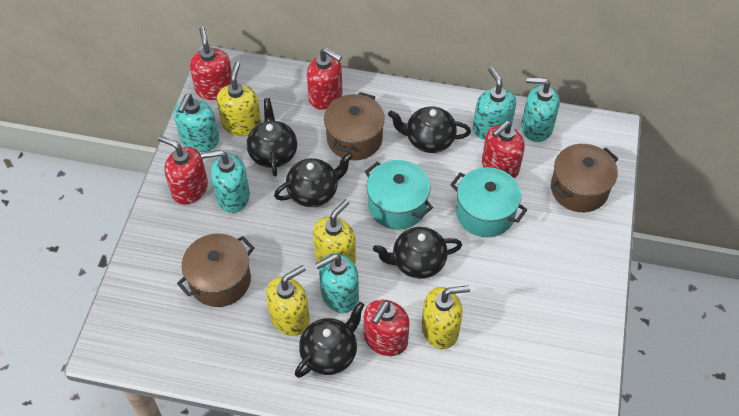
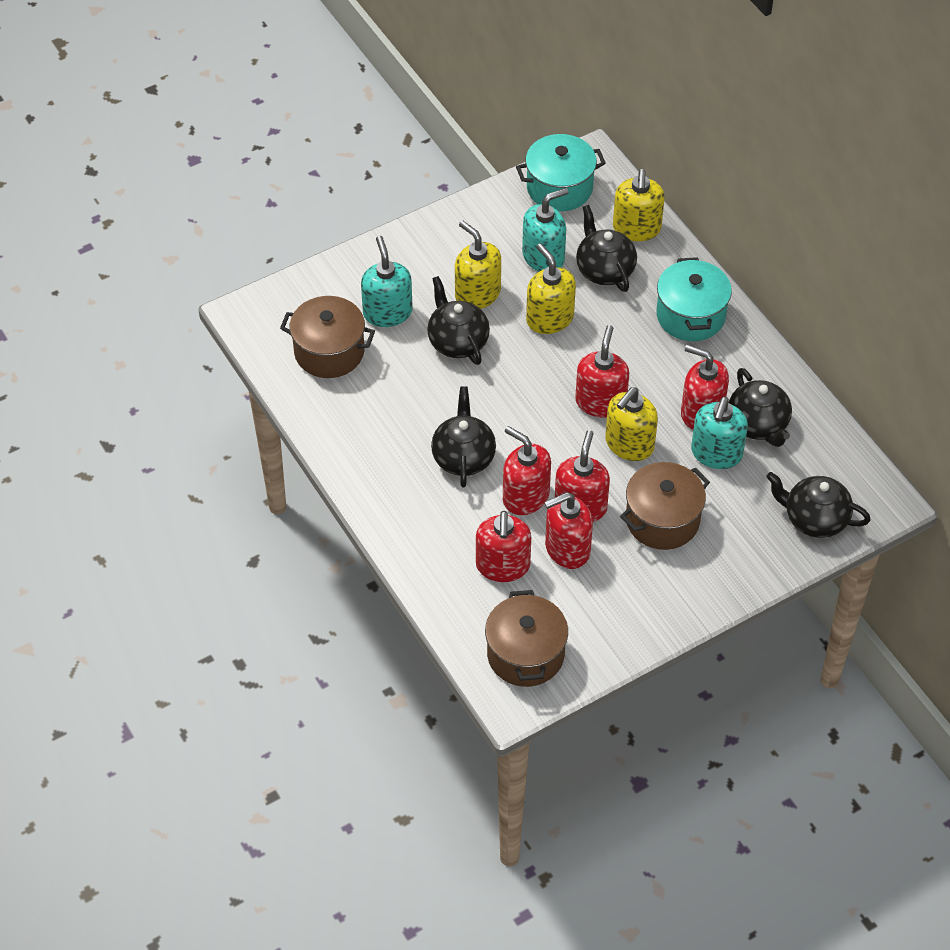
red soap dispenser: 5 -> 6
turquoise soap dispenser: 5 -> 3

